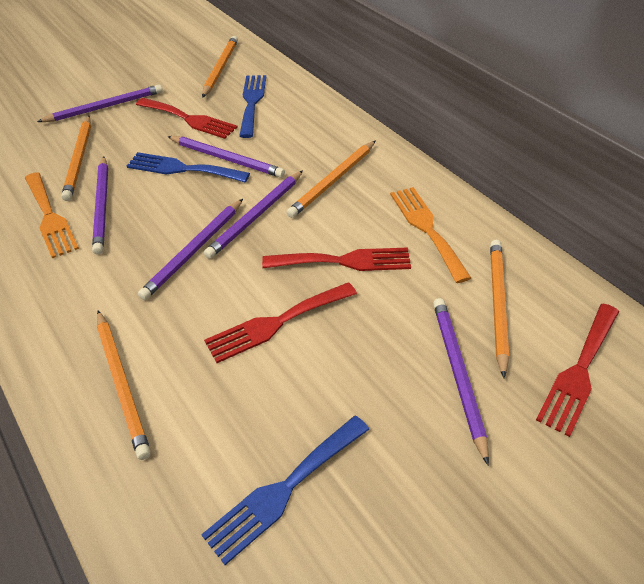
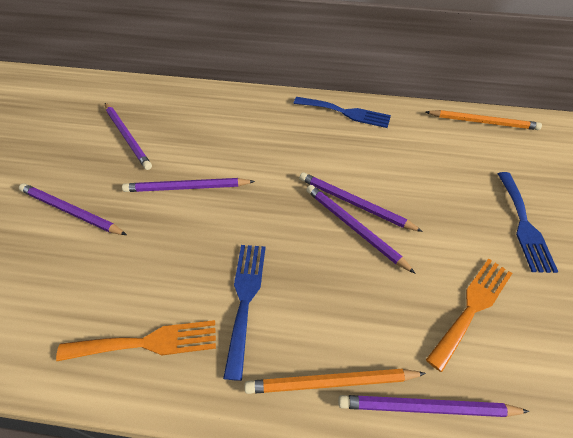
orange pencil: 5 -> 2
red fork: 4 -> 0

